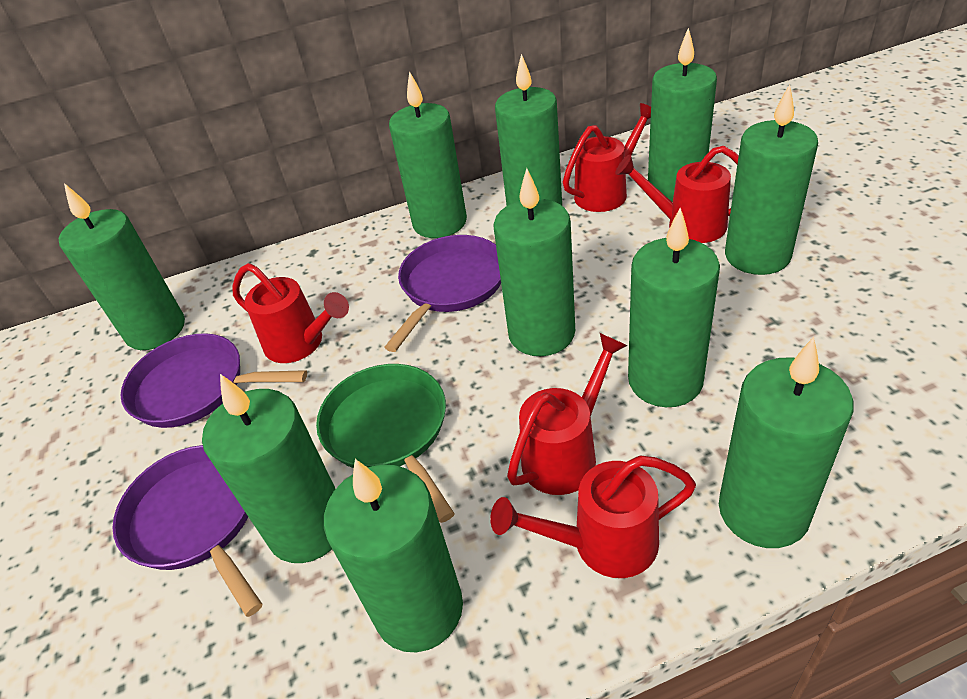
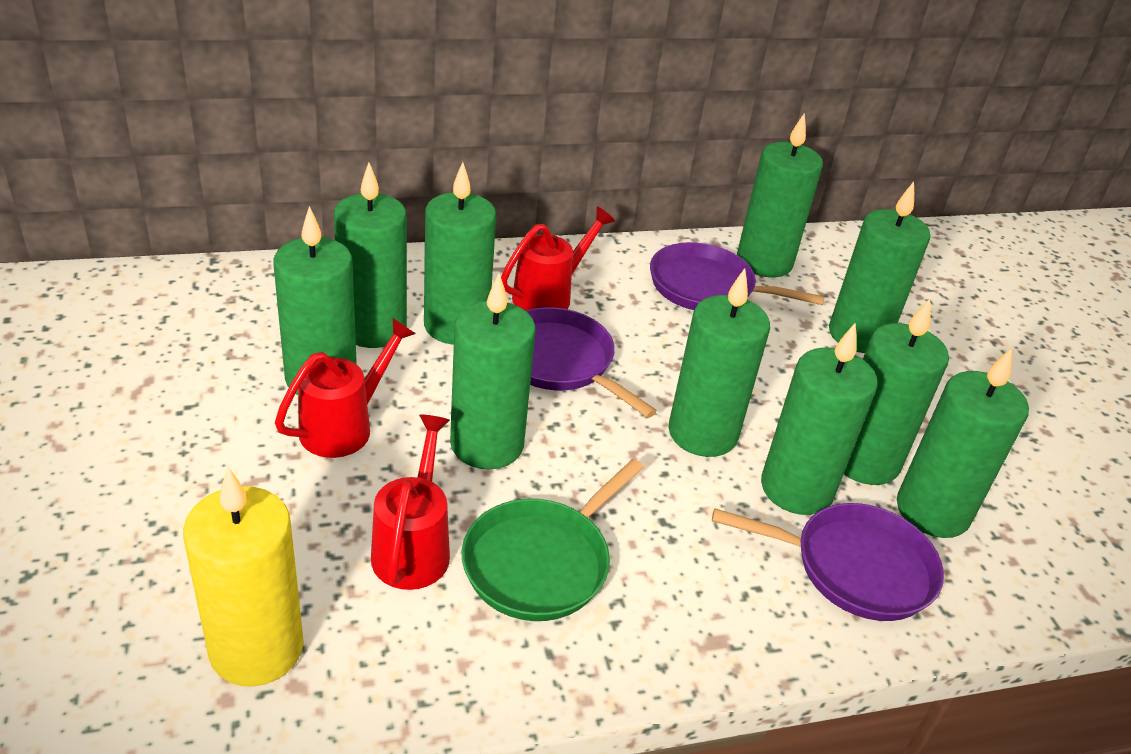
red watering can: 5 -> 3
yellow candle: 0 -> 1

